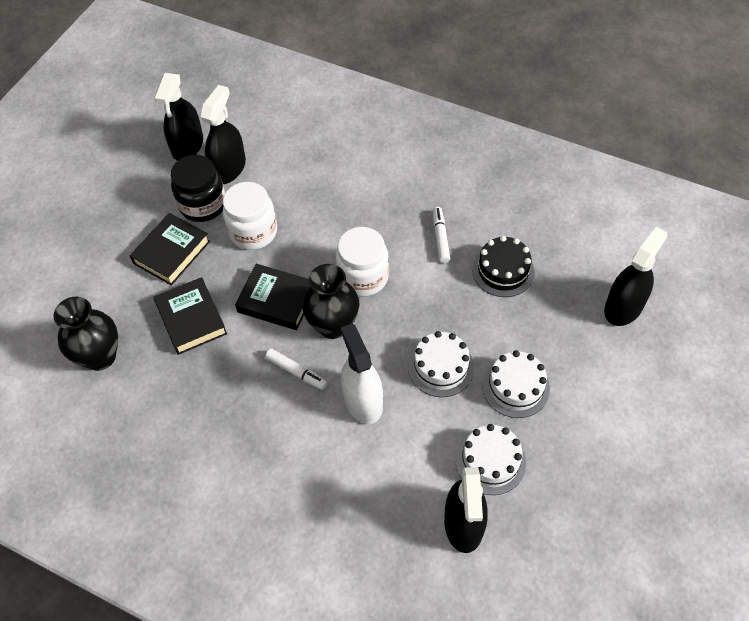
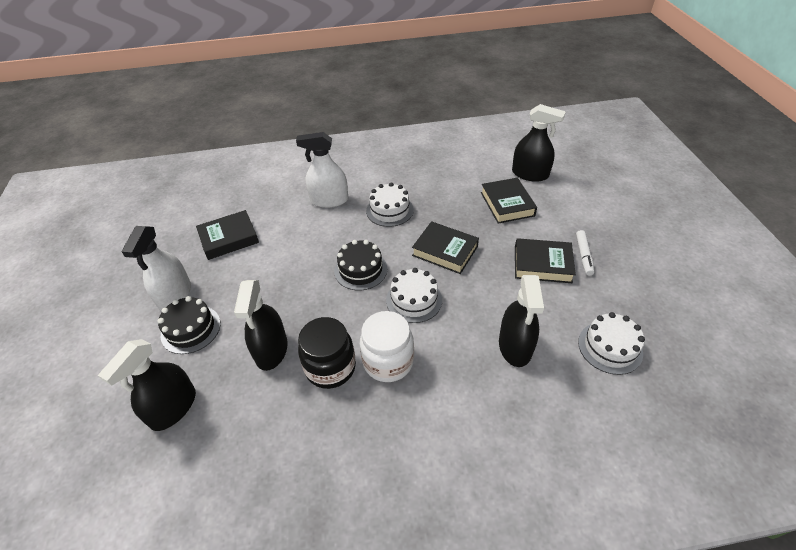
black book: 3 -> 4
black cake: 1 -> 2
black vase: 2 -> 0
white jar: 2 -> 1
white marker: 2 -> 1
white spray bottle: 1 -> 2

